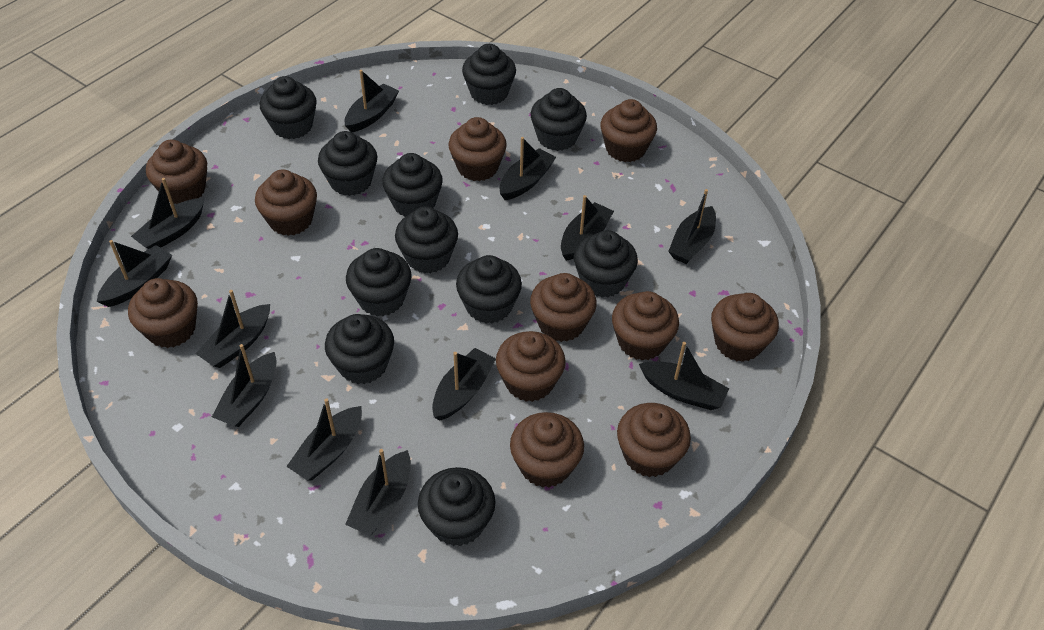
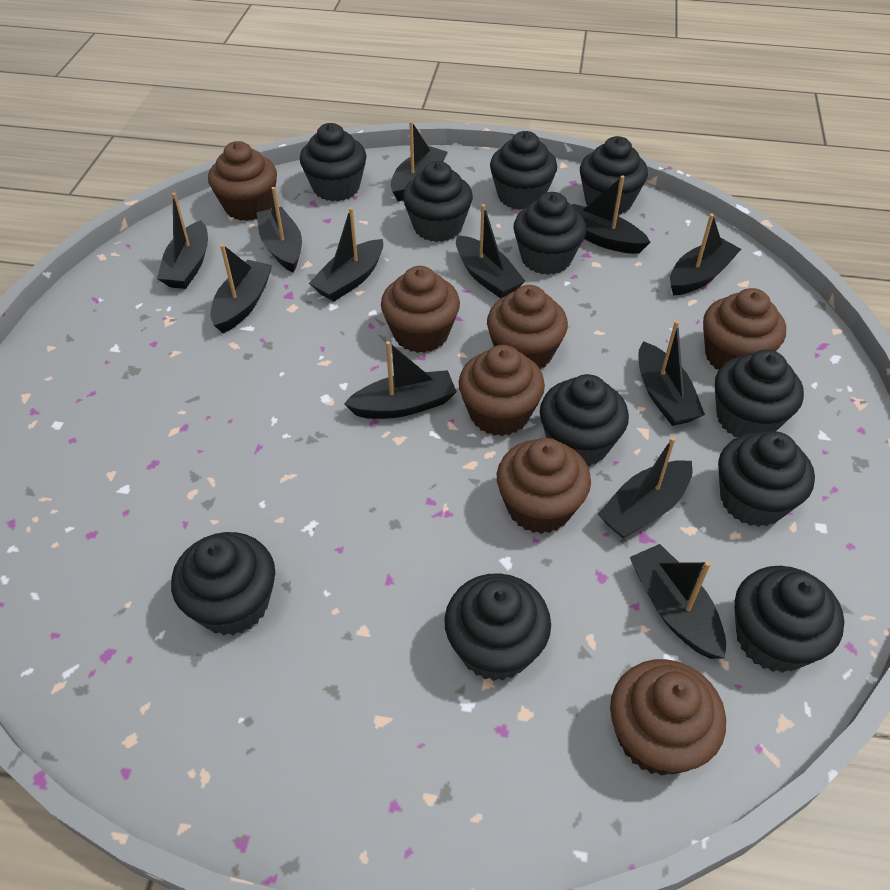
brown cupcake: 11 -> 7

